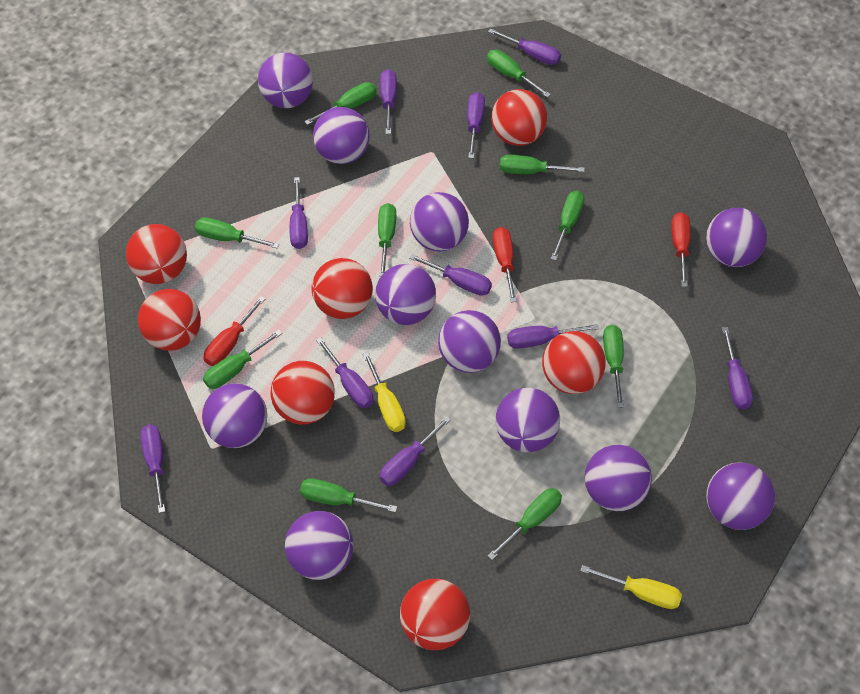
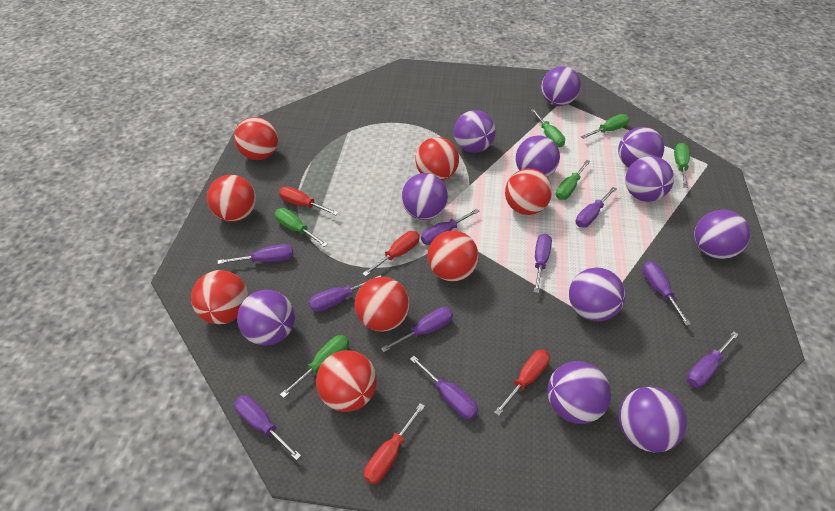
green screwdriver: 10 -> 6
red ball: 7 -> 8
red screwdriver: 3 -> 4
yellow screwdriver: 2 -> 0

